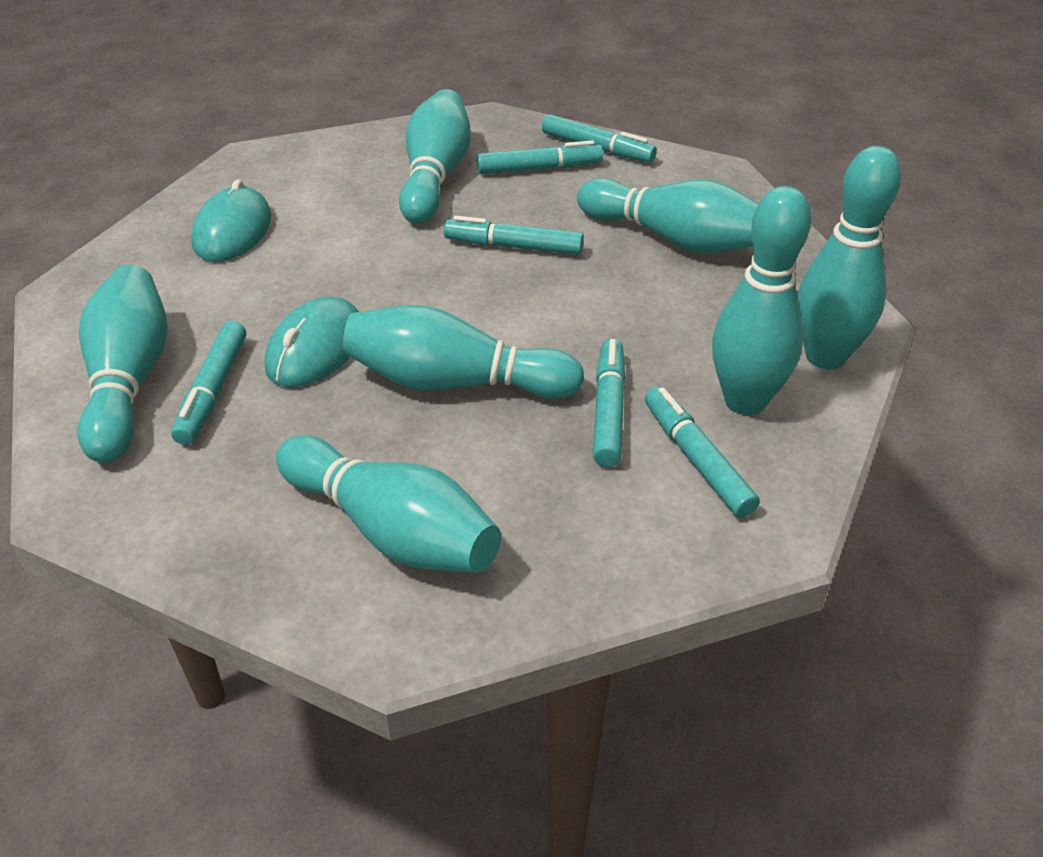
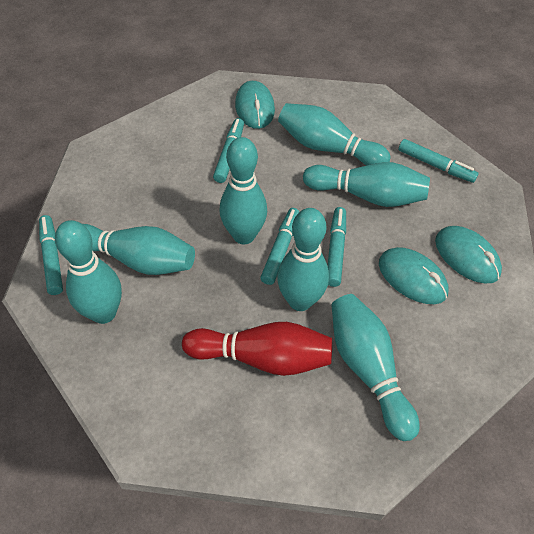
red bowling pin: 0 -> 1
turquoise marker: 6 -> 5
turquoise mouse: 2 -> 3

